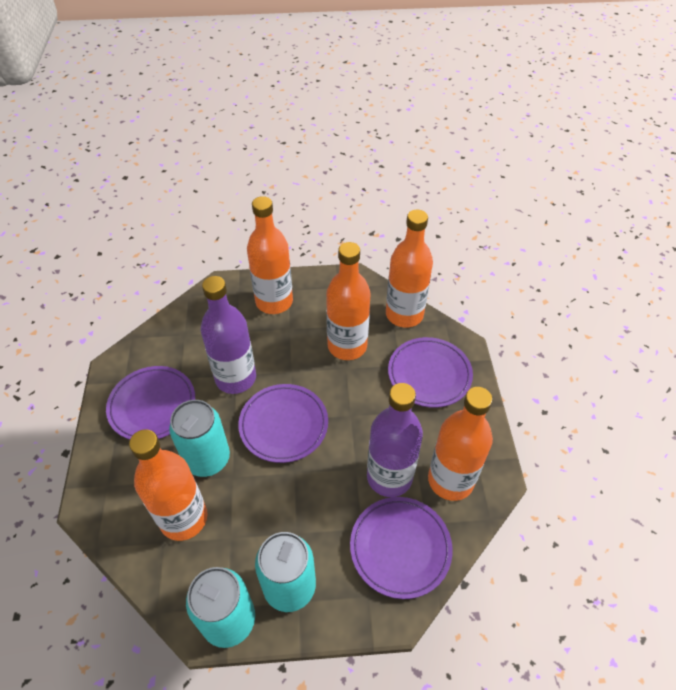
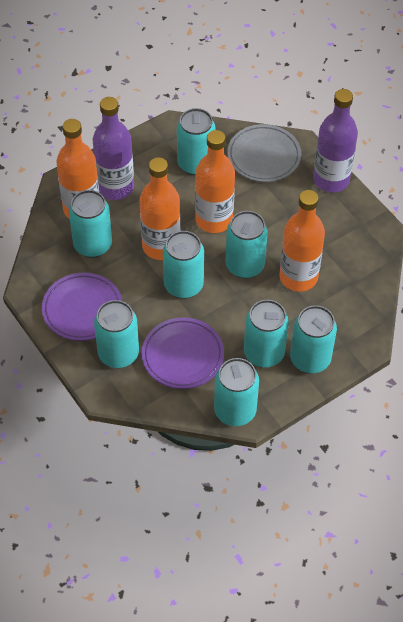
grey plate: 0 -> 1
orange bottle: 5 -> 4
purple plate: 4 -> 2
turquoise can: 3 -> 8

